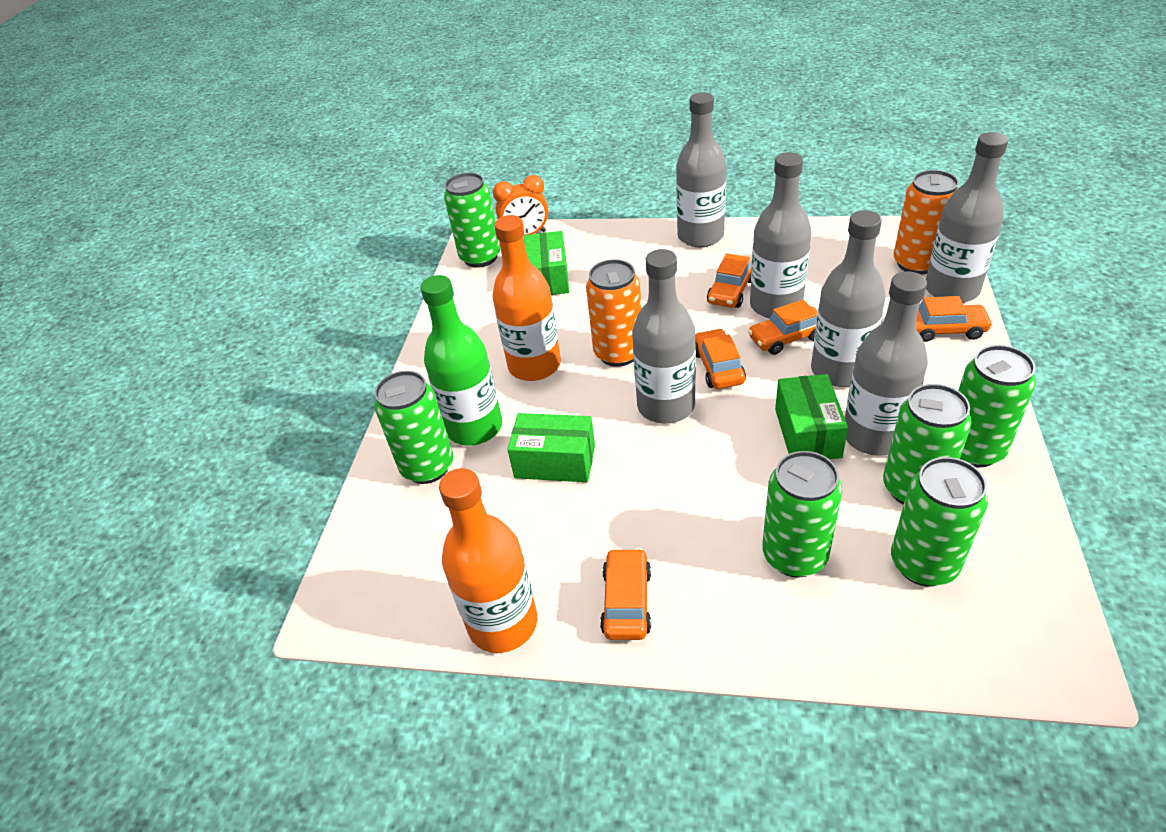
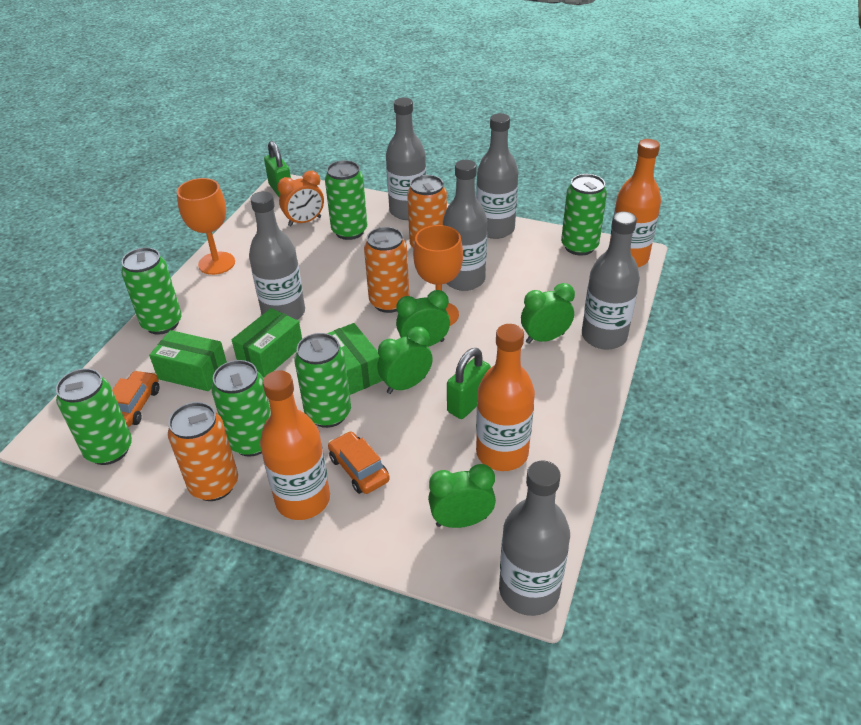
green bottle: 1 -> 0
green clock: 0 -> 4
green padlock: 0 -> 2
orange bottle: 2 -> 3
orange can: 2 -> 3
orange car: 5 -> 2
orange goblet: 0 -> 2

